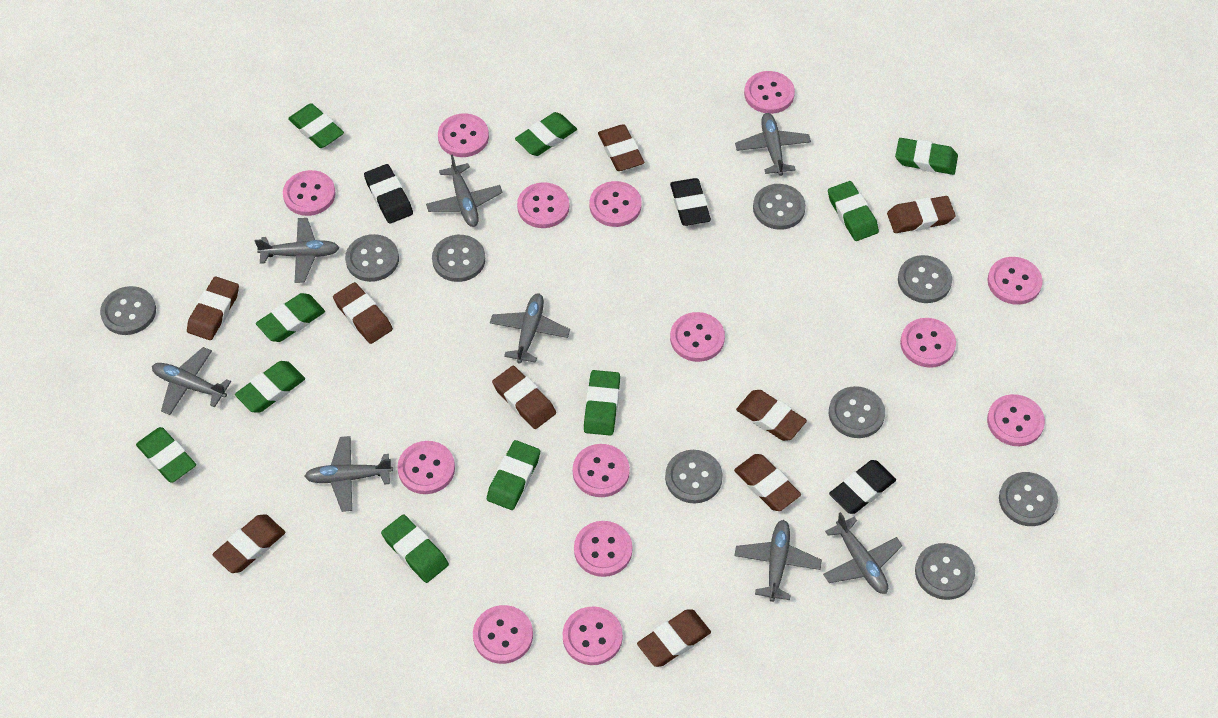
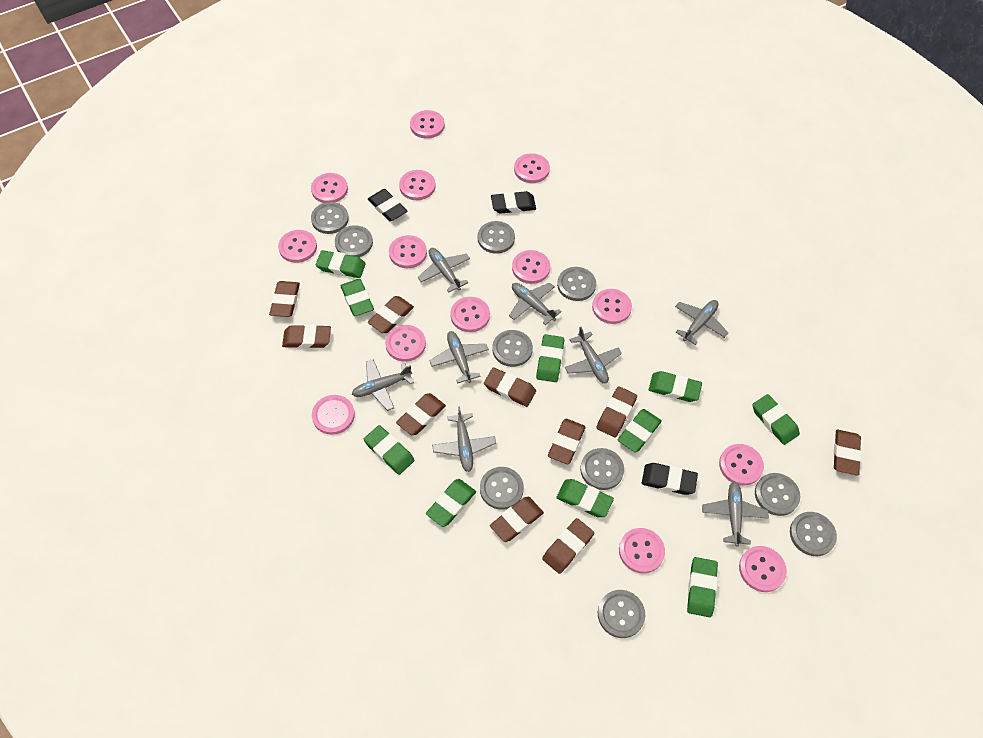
brown eraser: 9 -> 10
grey button: 9 -> 10

